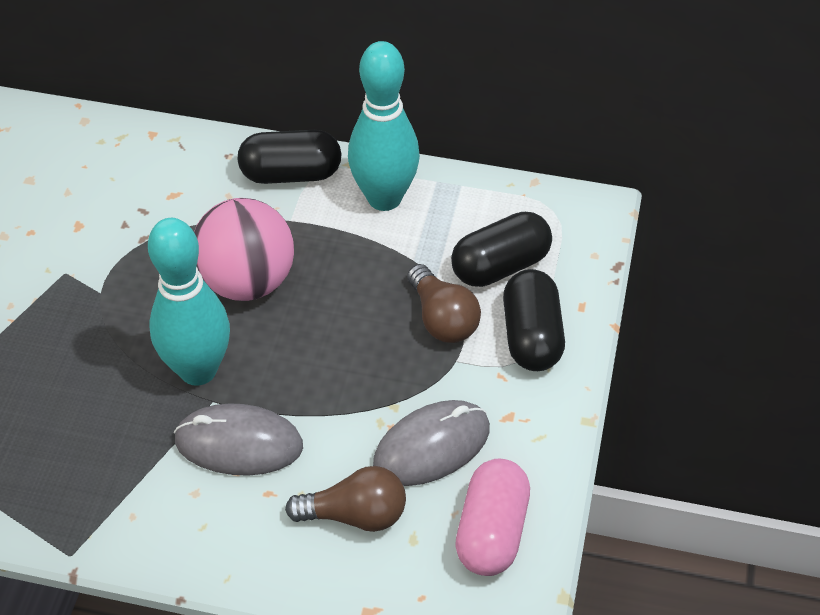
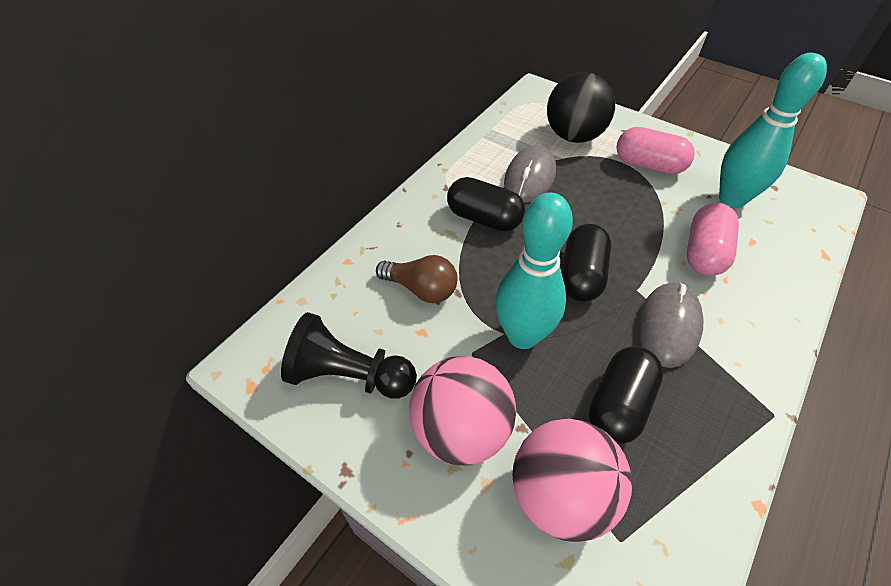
black ball: 0 -> 1
black pawn: 0 -> 1
brown light bulb: 2 -> 1
pink ball: 1 -> 2
pink capsule: 1 -> 2

